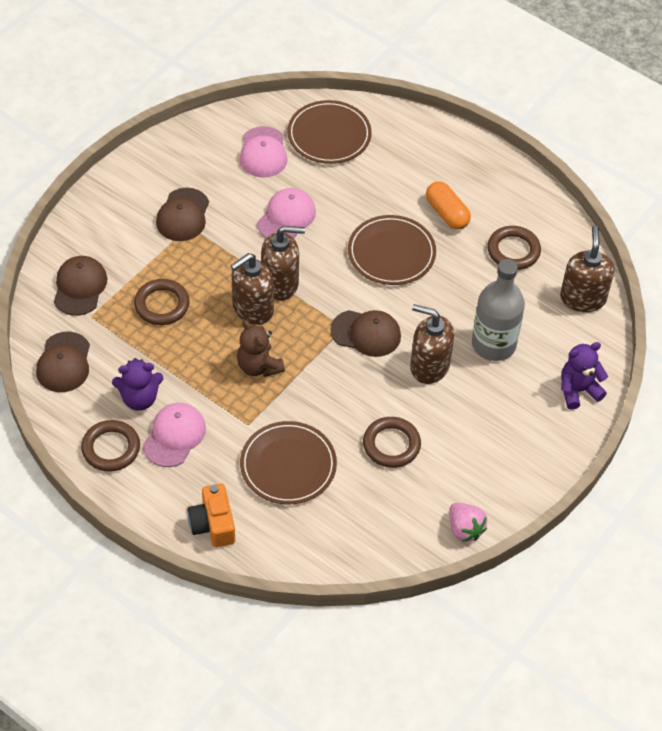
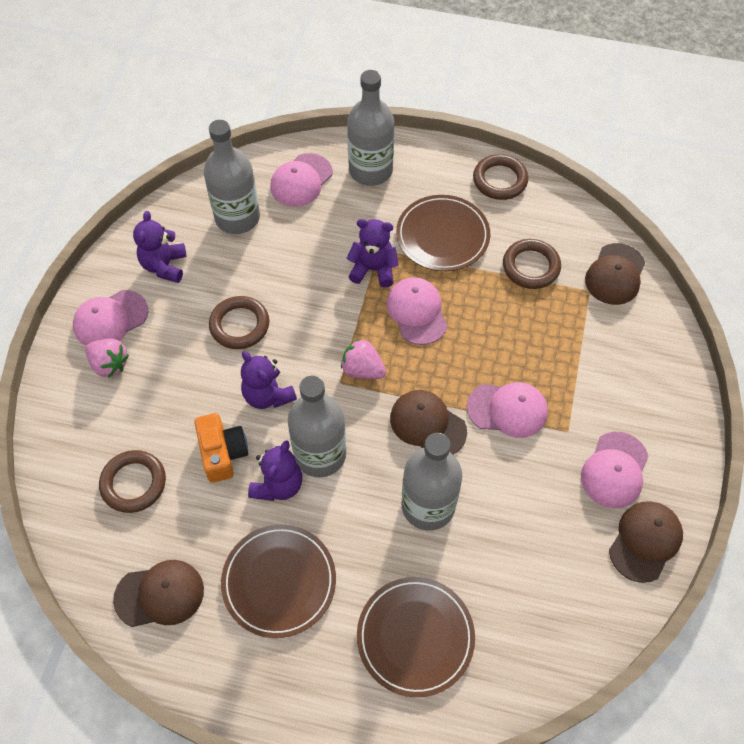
brown soap dispenser: 4 -> 0
brown teddy bear: 1 -> 0
grey bottle: 1 -> 4
orange capsule: 1 -> 0
pink cap: 3 -> 5
pink strawberry: 1 -> 2
purple teddy bear: 2 -> 4

